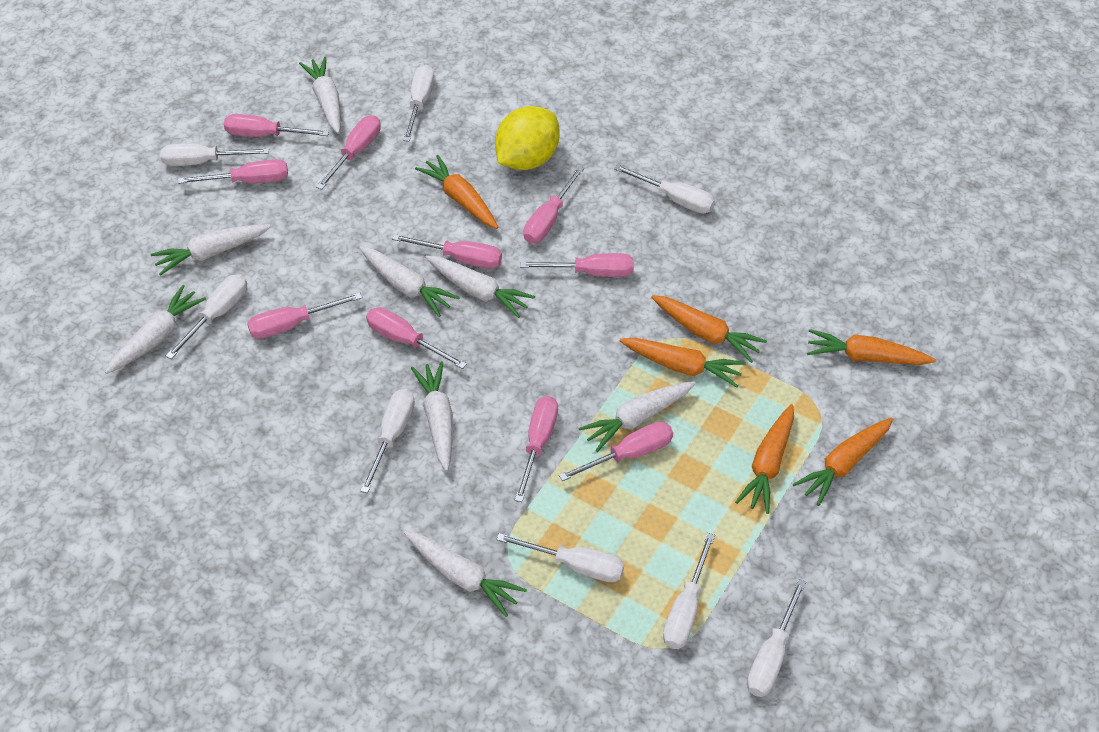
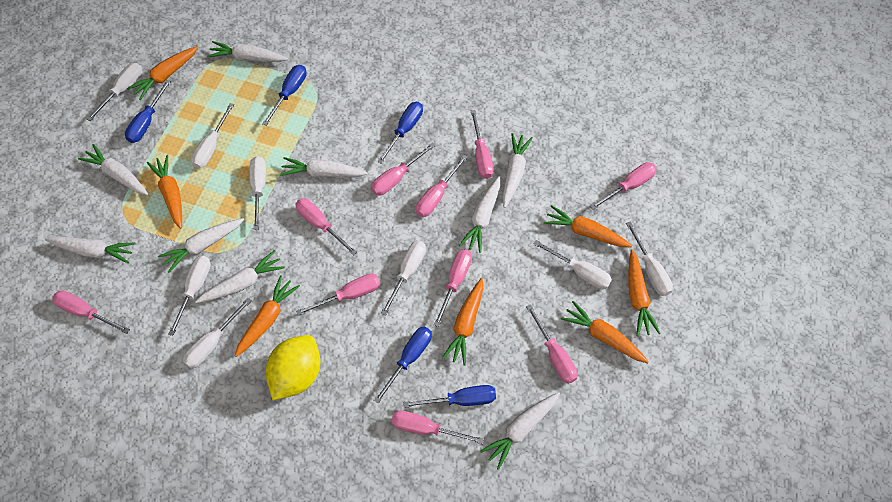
blue screwdriver: 0 -> 5
orange carrot: 6 -> 7
white carrot: 8 -> 9

